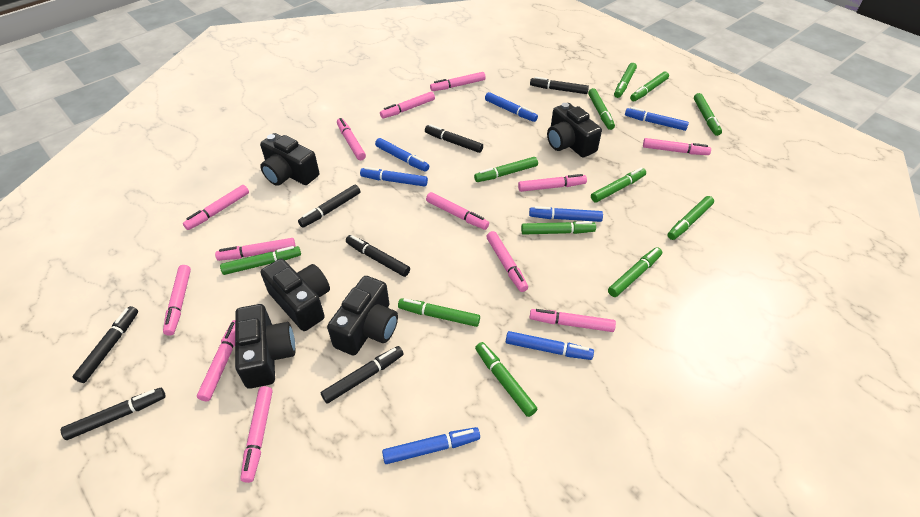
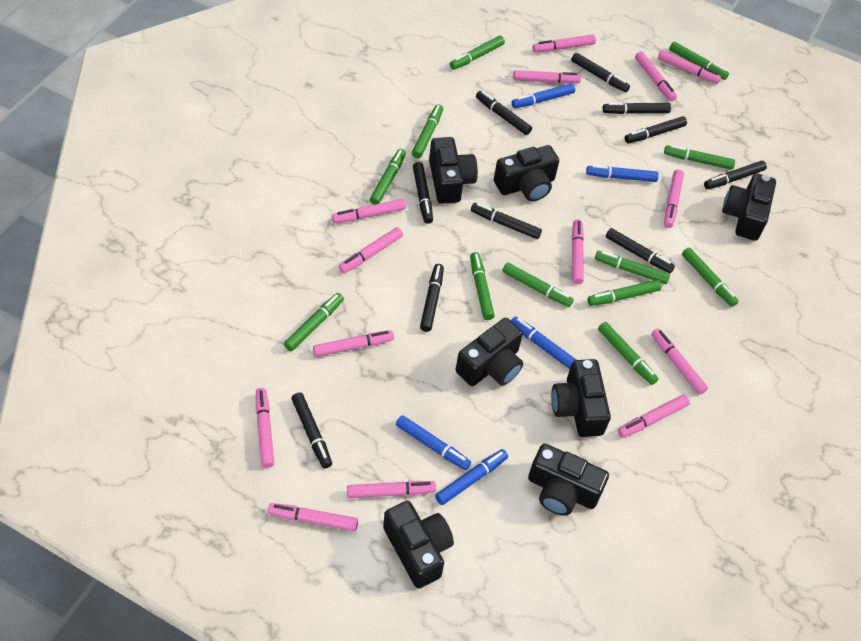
black camera: 5 -> 7
black marker: 7 -> 10
blue marker: 7 -> 5
pink marker: 13 -> 14

